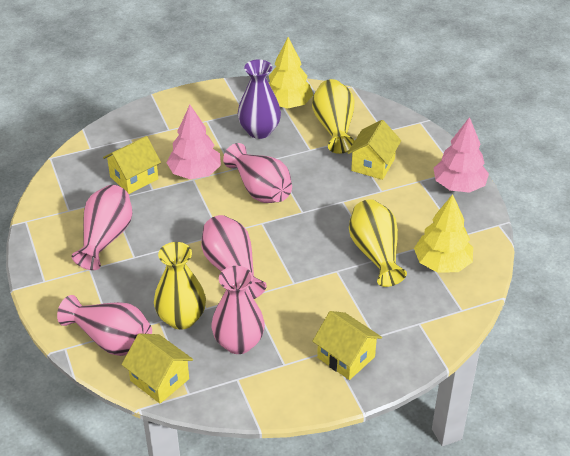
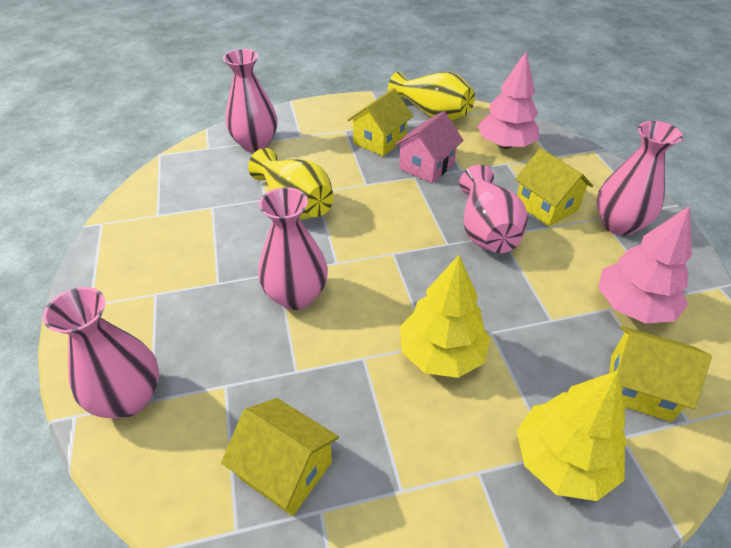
pink house: 0 -> 1
purple vase: 1 -> 0
yellow vase: 3 -> 2

